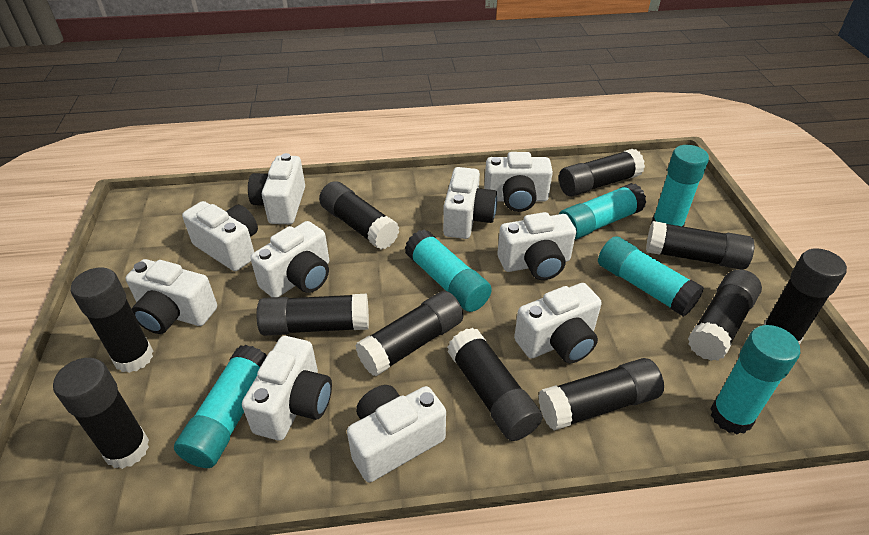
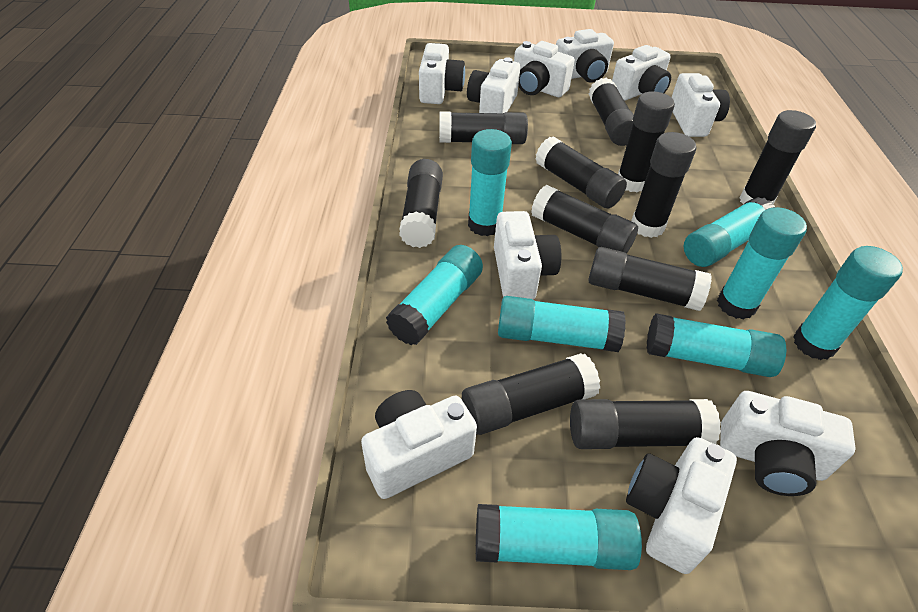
turquoise glue stick: 6 -> 8

